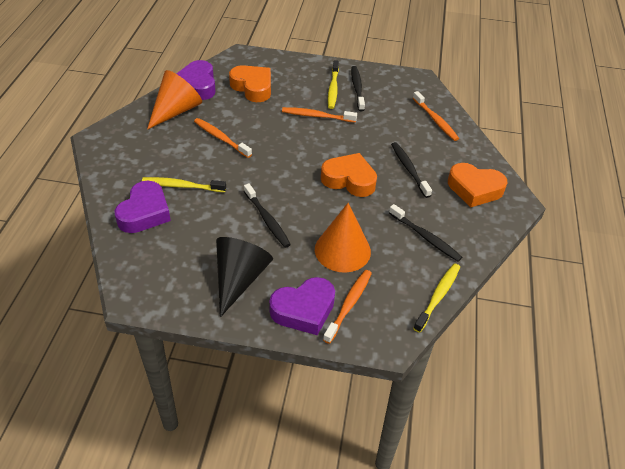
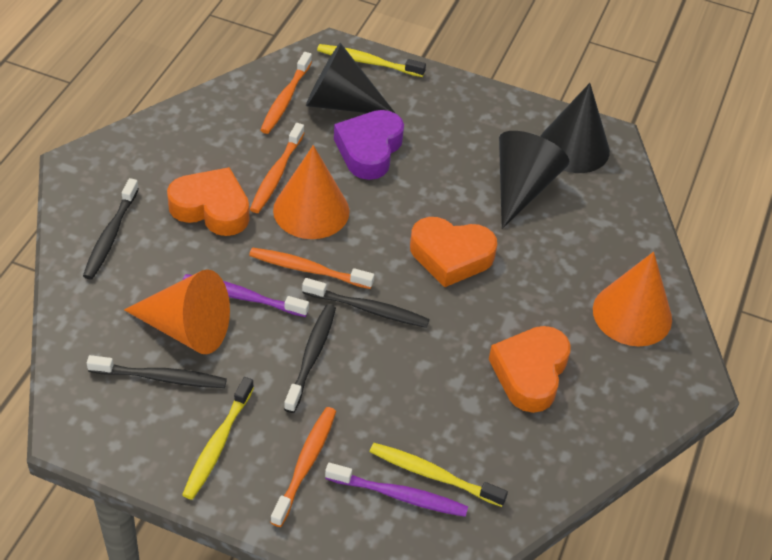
black cone: 1 -> 3
orange cone: 2 -> 3
purple heart: 3 -> 1
purple toothbrush: 0 -> 2

